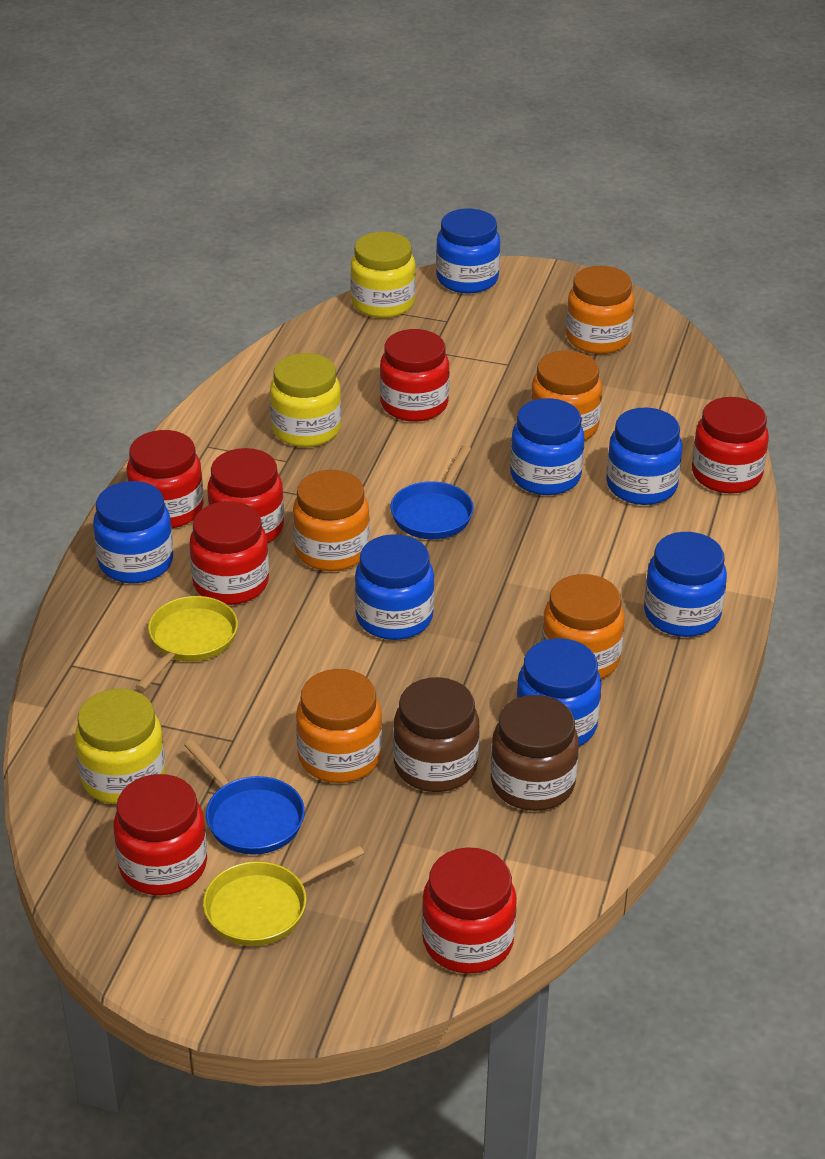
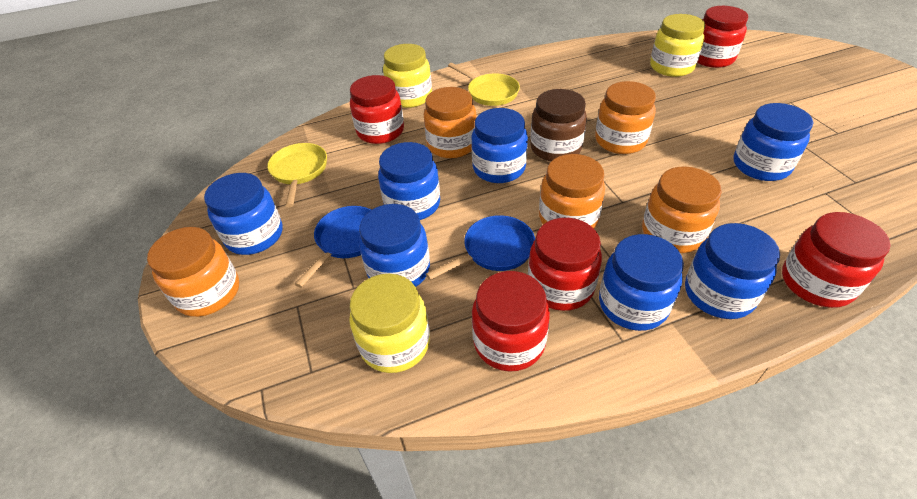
brown jar: 2 -> 1
red jar: 7 -> 5

